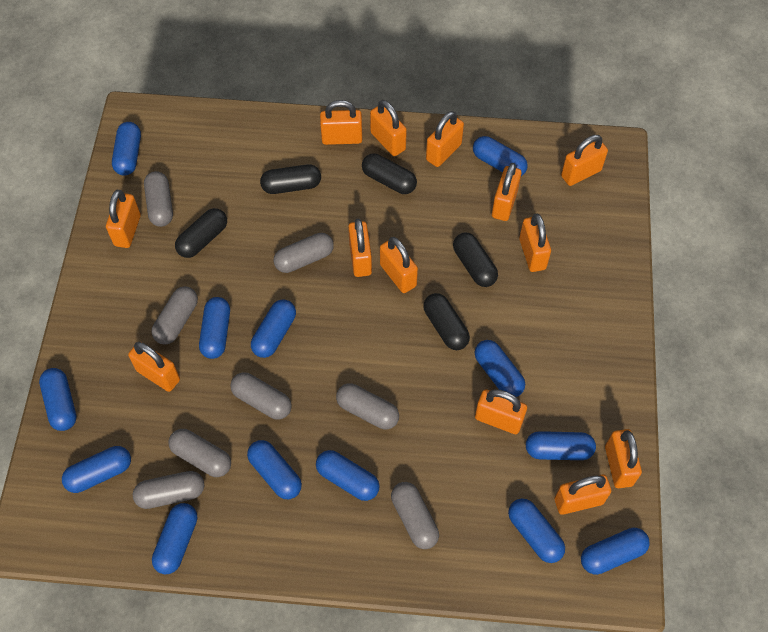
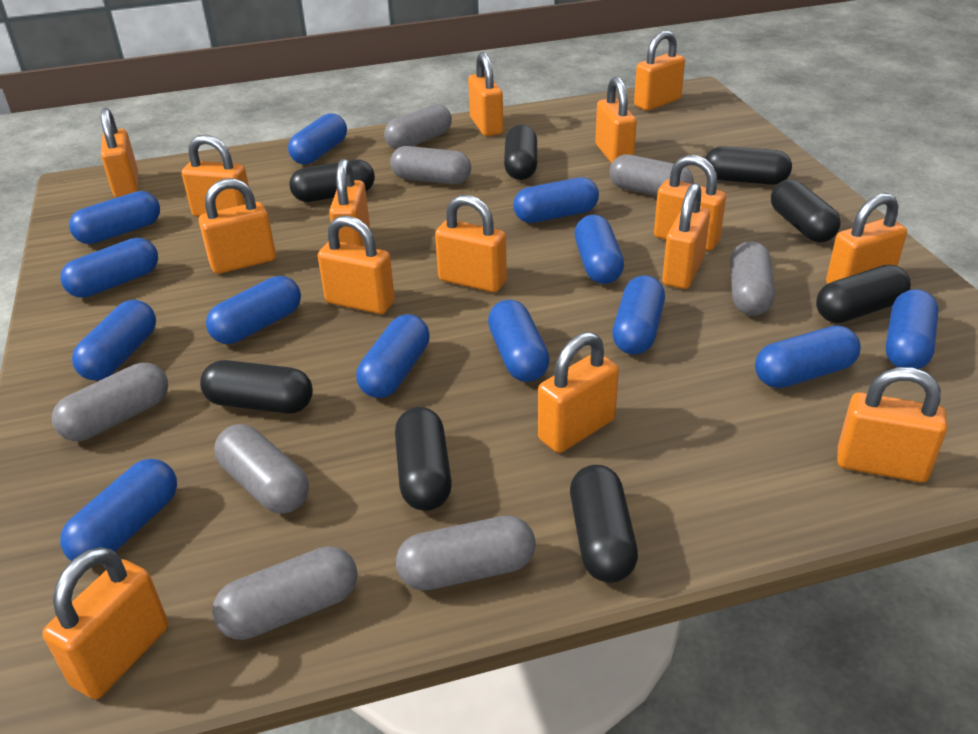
black capsule: 5 -> 8
orange padlock: 13 -> 15

